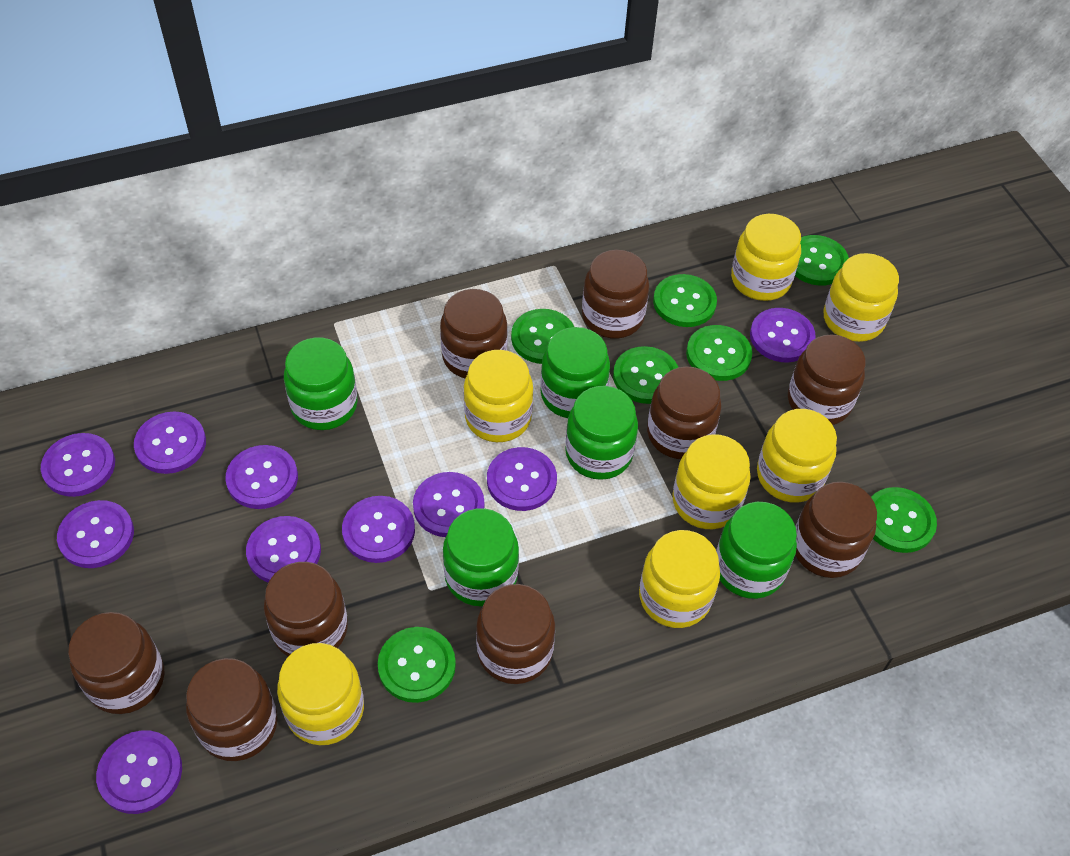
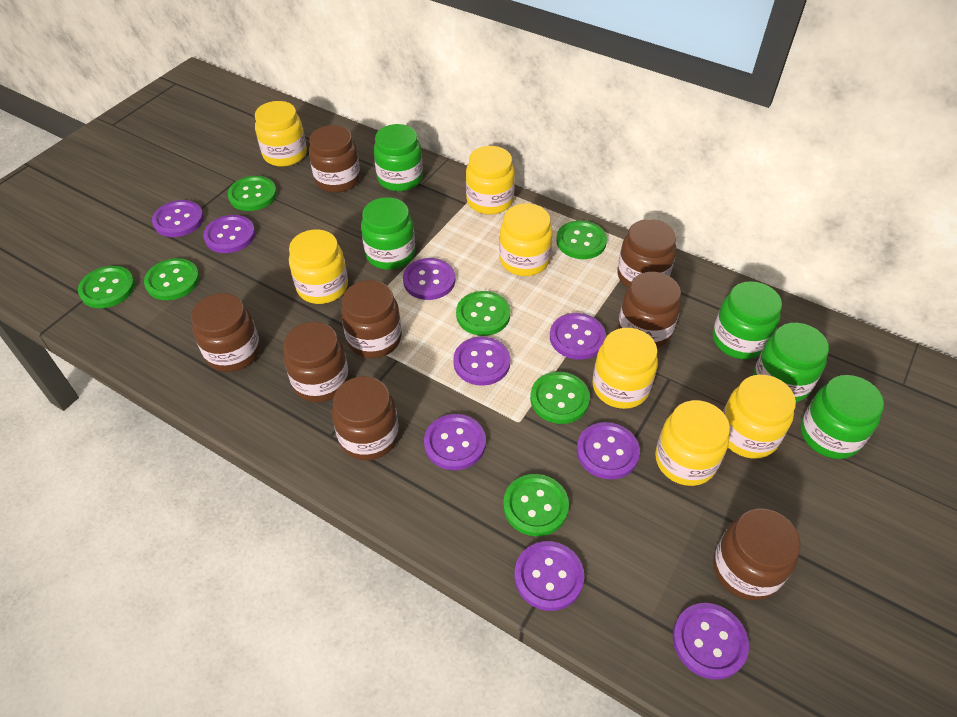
brown jar: 9 -> 8
purple button: 10 -> 9

